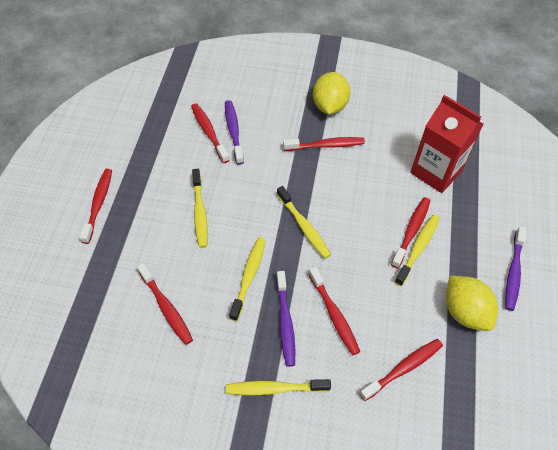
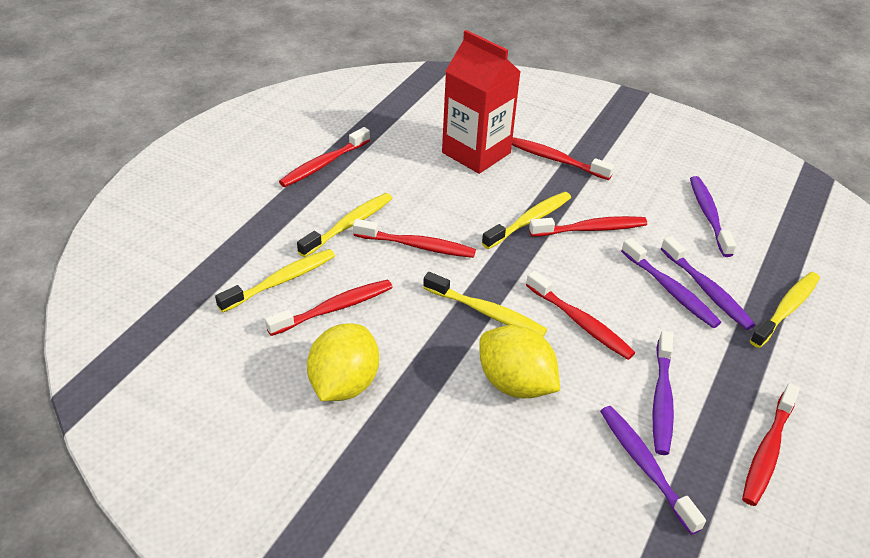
purple toothbrush: 3 -> 5

